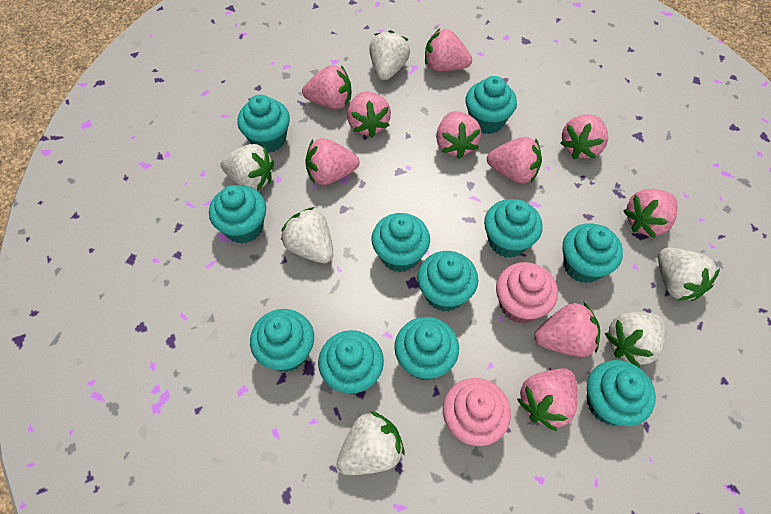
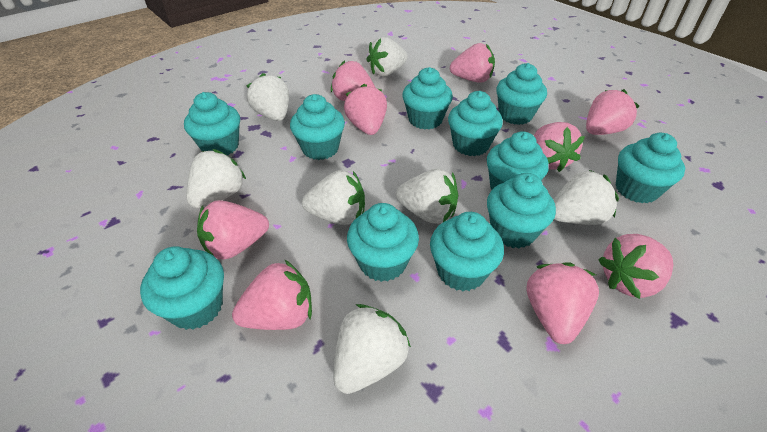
pink cupcake: 2 -> 0
pink strawberry: 10 -> 9
white strawberry: 6 -> 7

